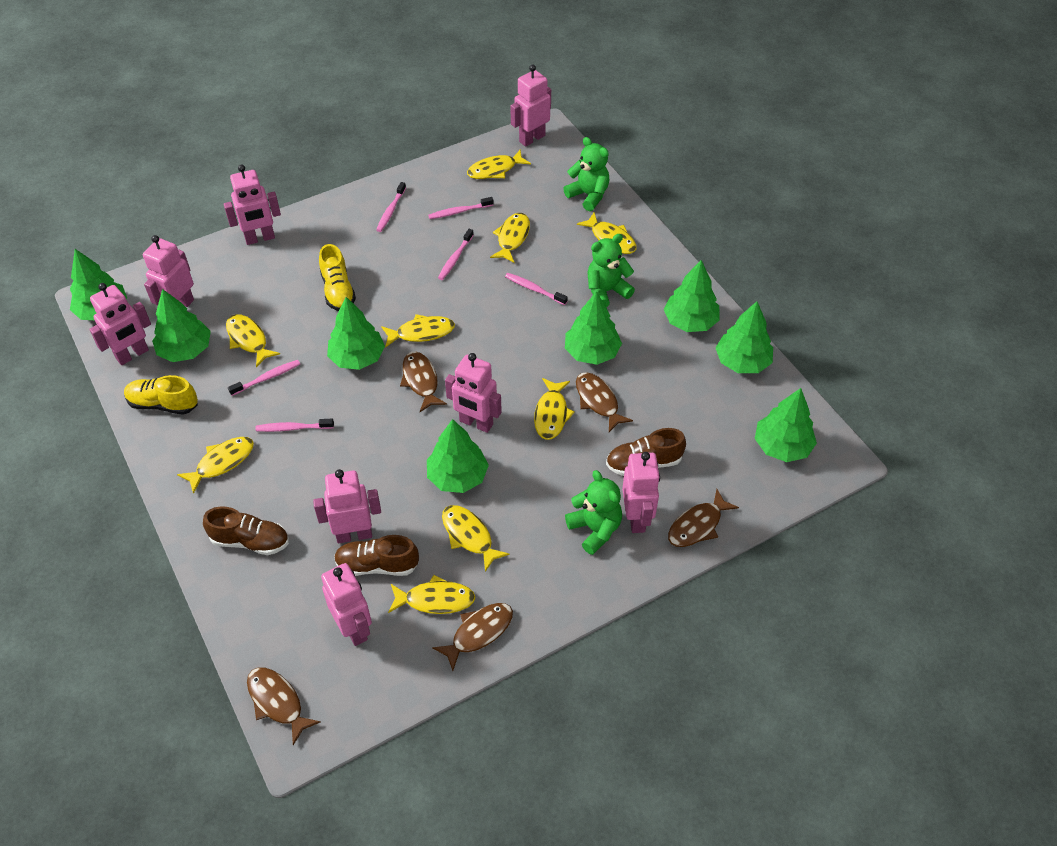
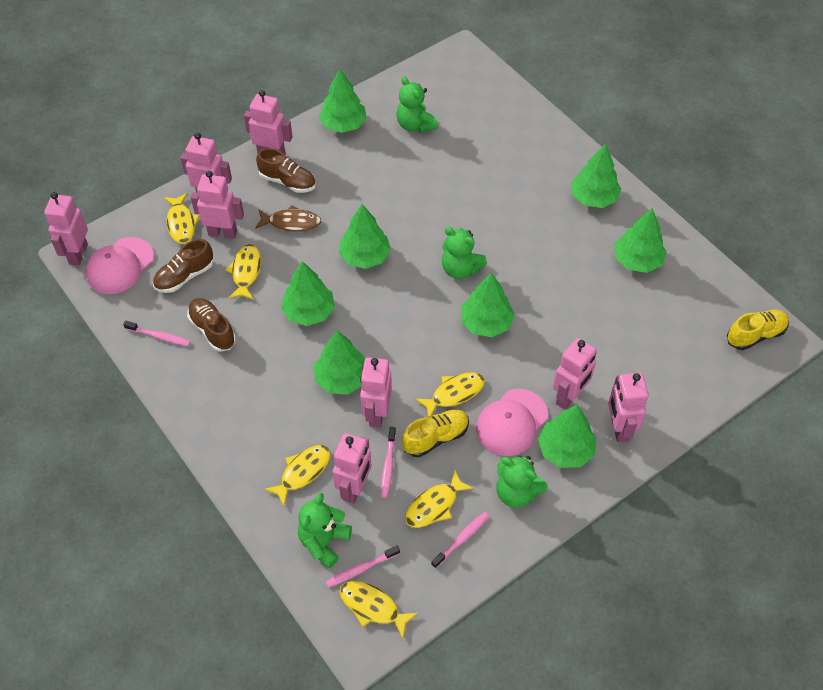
brown fish: 5 -> 1
green teddy bear: 3 -> 4
pink cap: 0 -> 2
pink toothbrush: 6 -> 4
yellow fish: 9 -> 6

